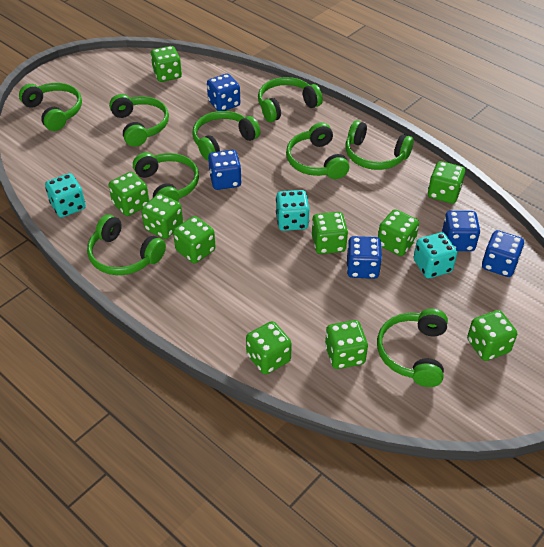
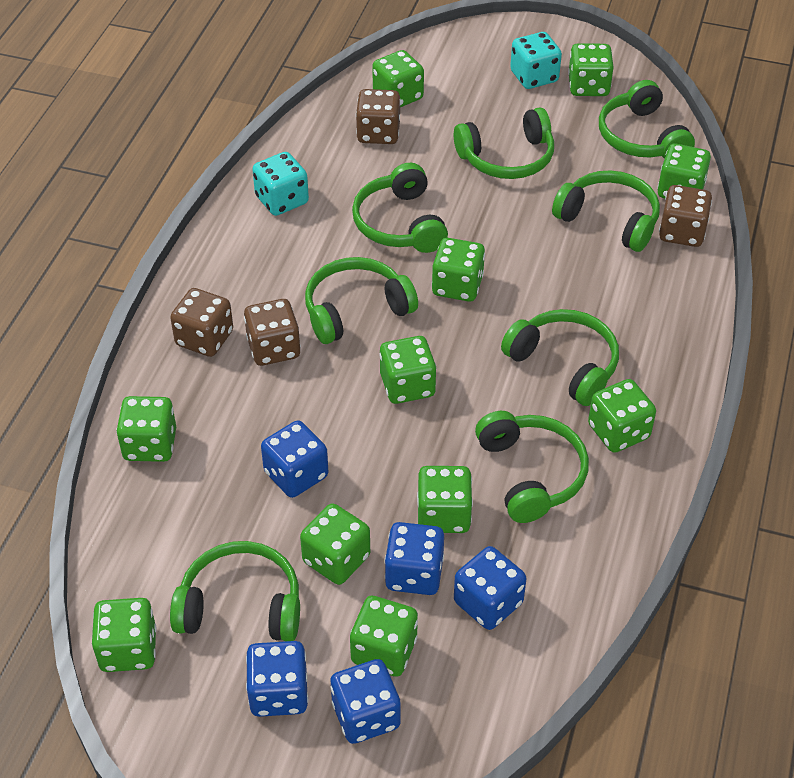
brown dice: 0 -> 4
green dice: 10 -> 11
green headphones: 9 -> 8
turquoise dice: 3 -> 2

